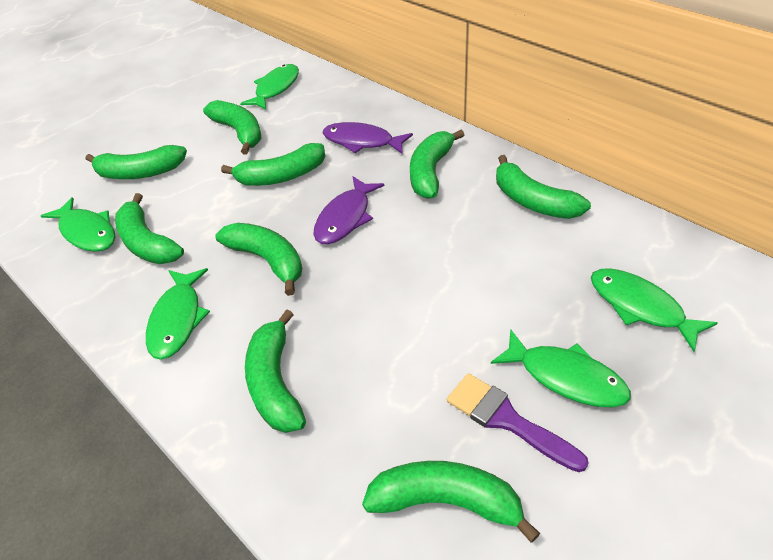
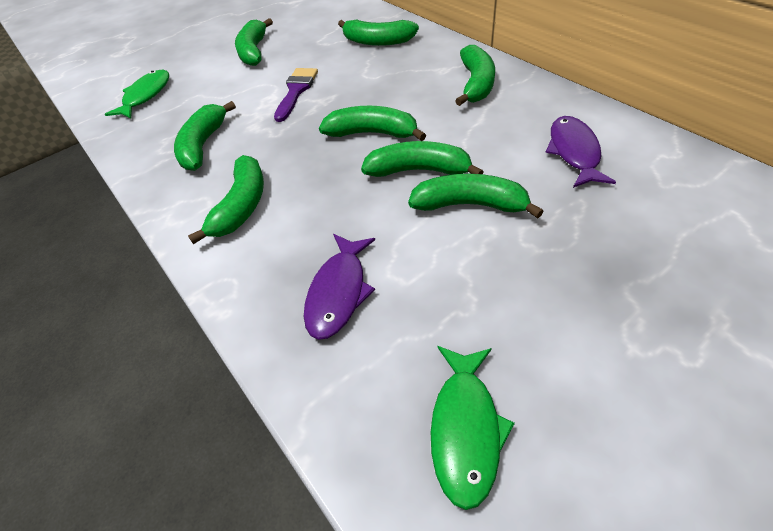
green banana: 9 -> 8
green fish: 5 -> 2

